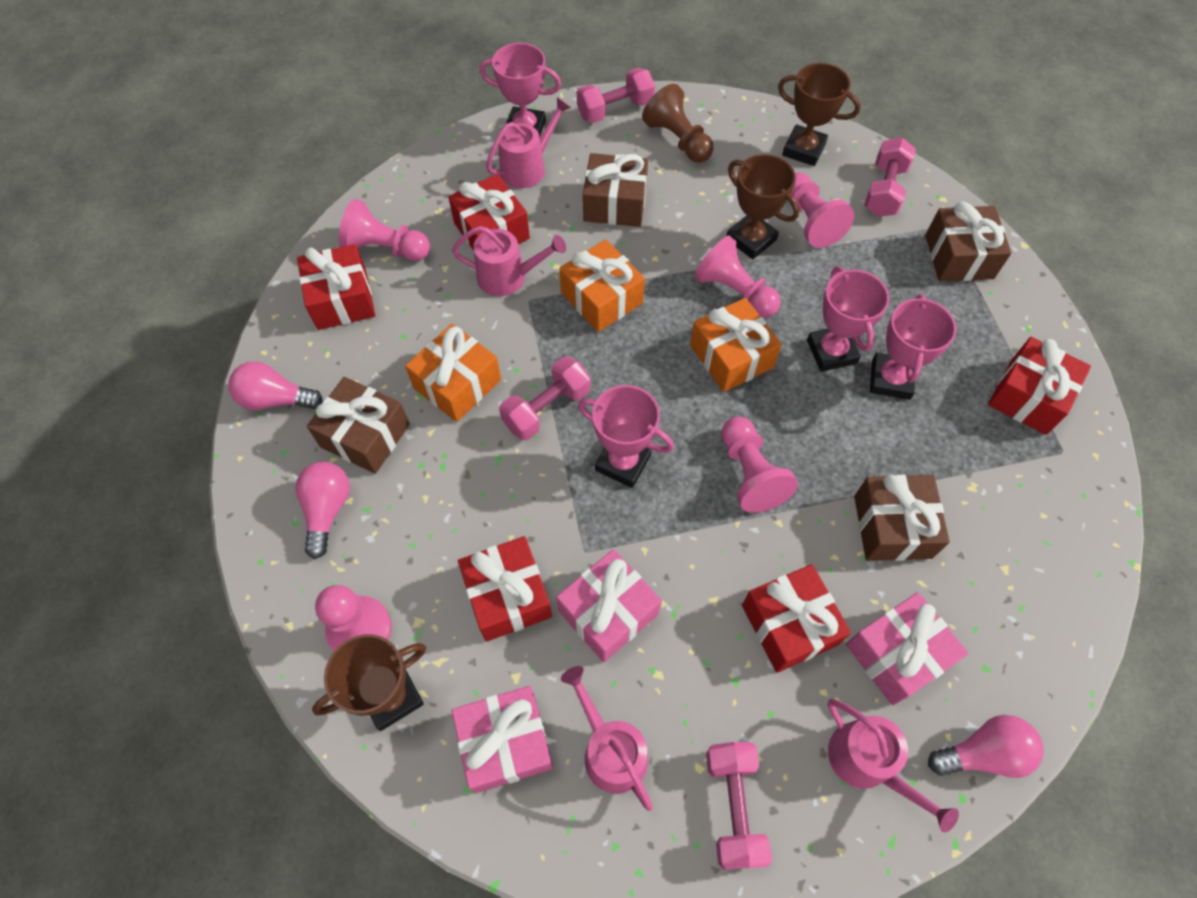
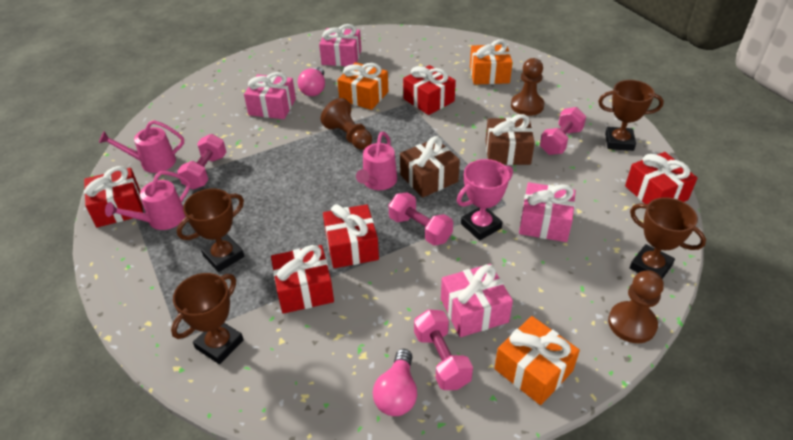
brown gift: 4 -> 2
brown pawn: 1 -> 3
brown trophy: 3 -> 4
pink gift: 3 -> 4
pink light bulb: 3 -> 2
pink pawn: 5 -> 0
pink trophy: 4 -> 1
pink watering can: 4 -> 3

